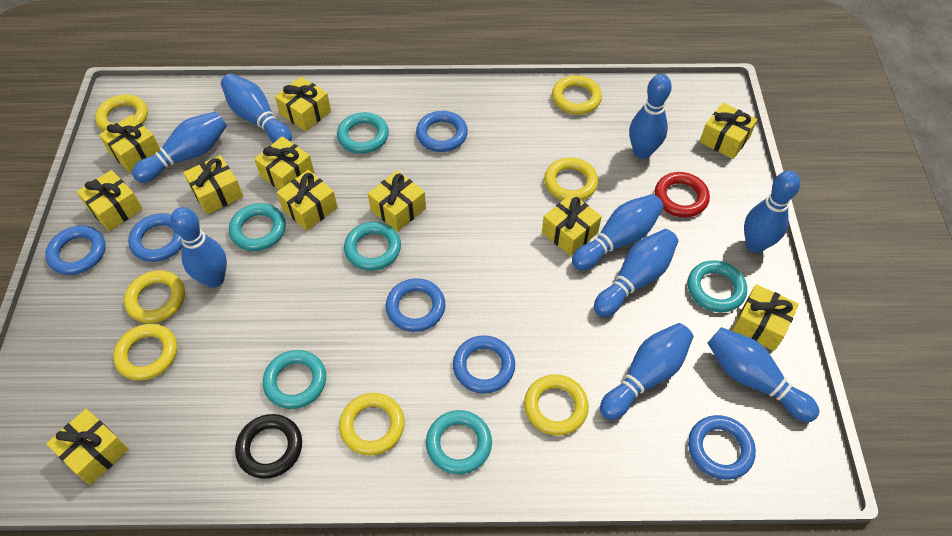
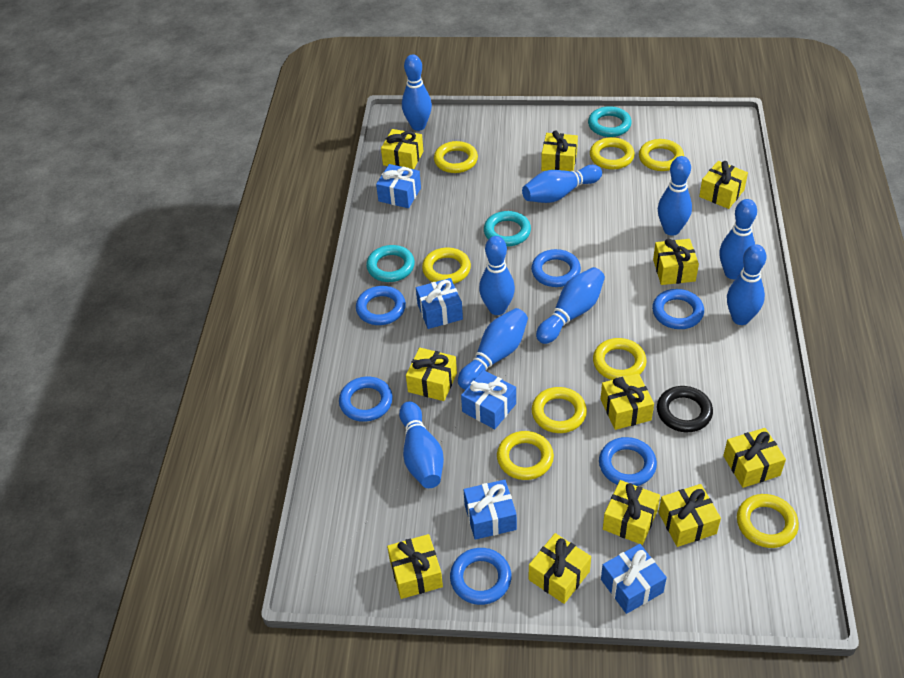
blue gift: 0 -> 5
red ring: 1 -> 0
turquoise ring: 6 -> 3
yellow ring: 7 -> 8

